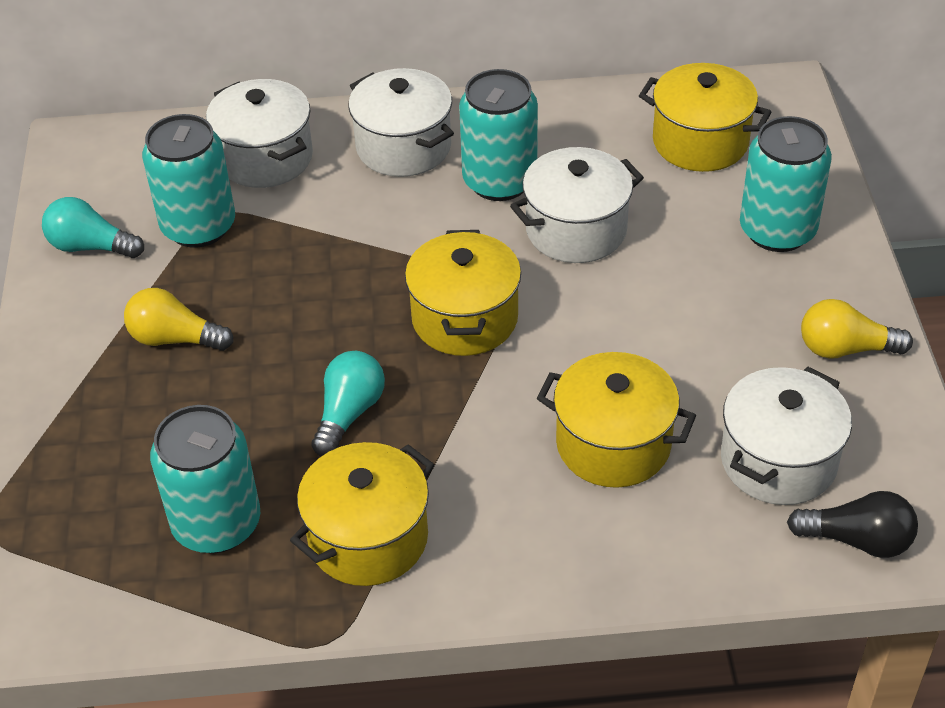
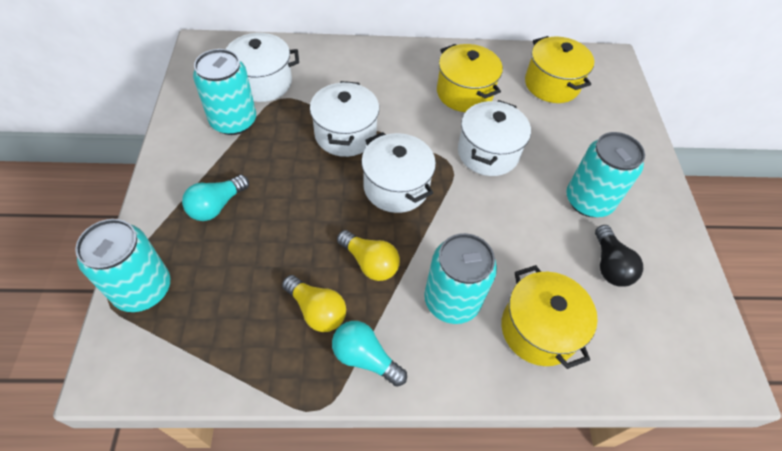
yellow pot: 4 -> 3

